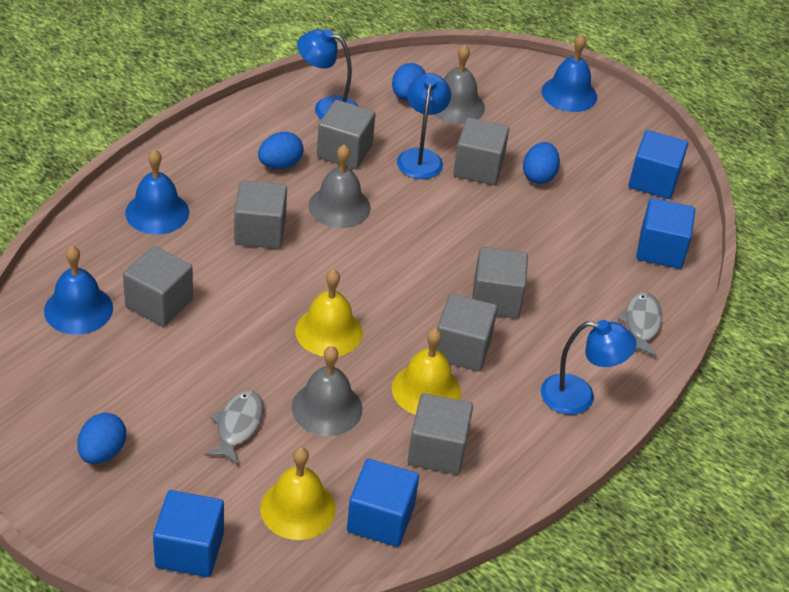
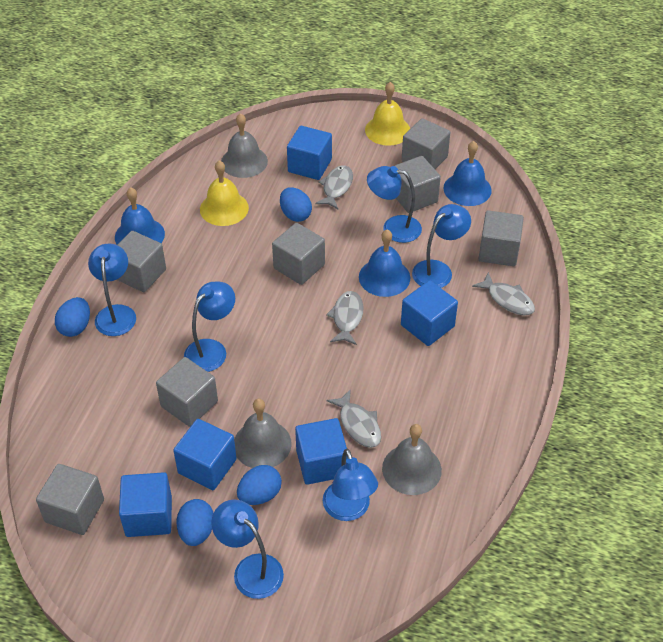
blue cube: 4 -> 5
blue lamp: 3 -> 6
grey fish: 2 -> 4
yellow bell: 3 -> 2

